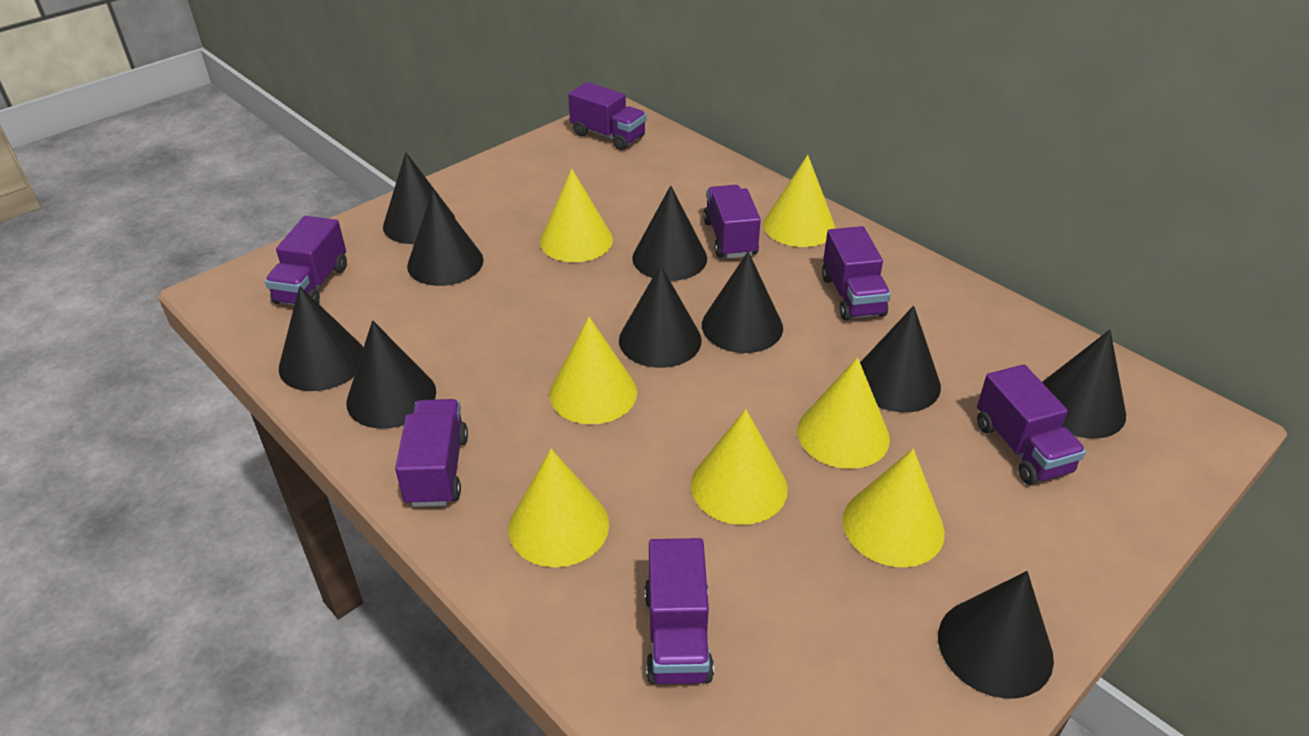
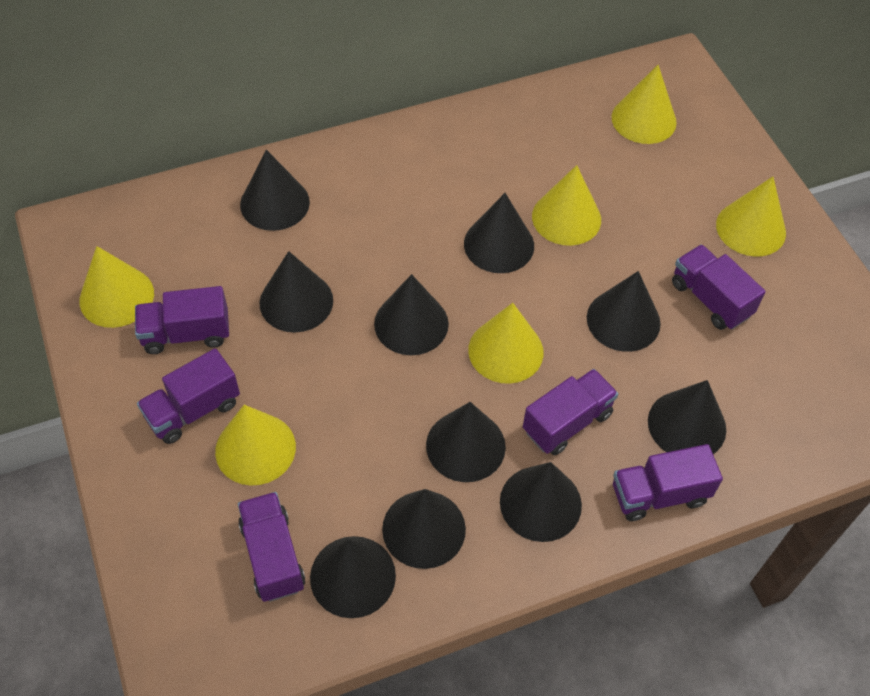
purple truck: 7 -> 6
yellow cone: 7 -> 6

